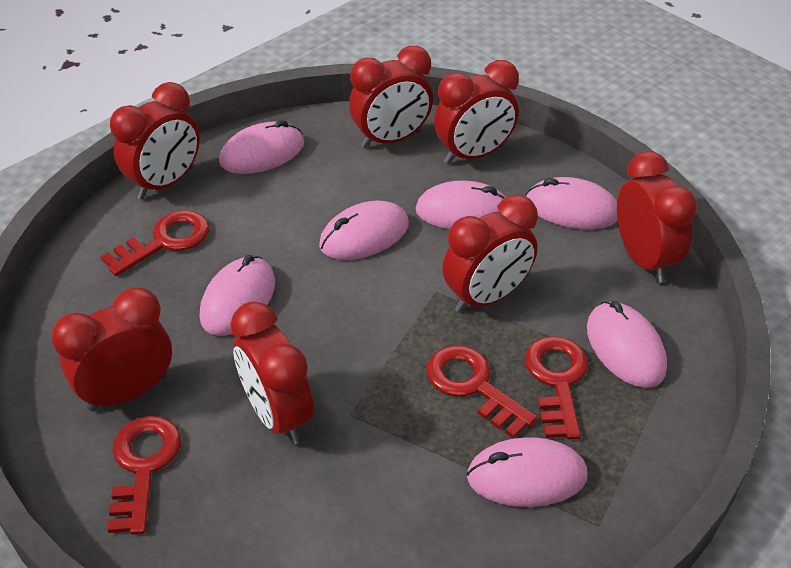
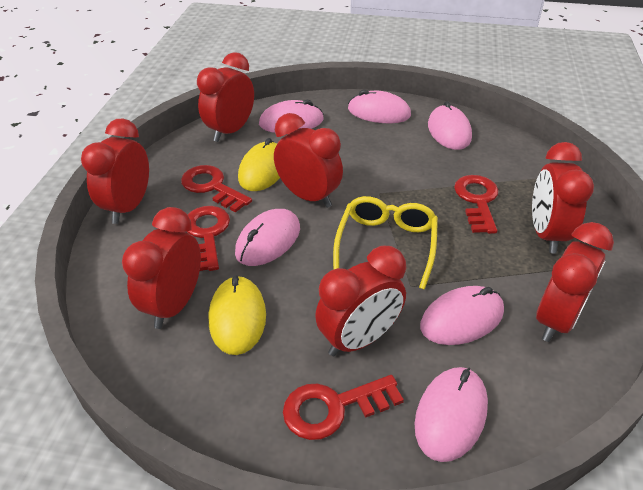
pink mouse: 7 -> 6
yellow glasses: 0 -> 1
yellow mouse: 0 -> 2

